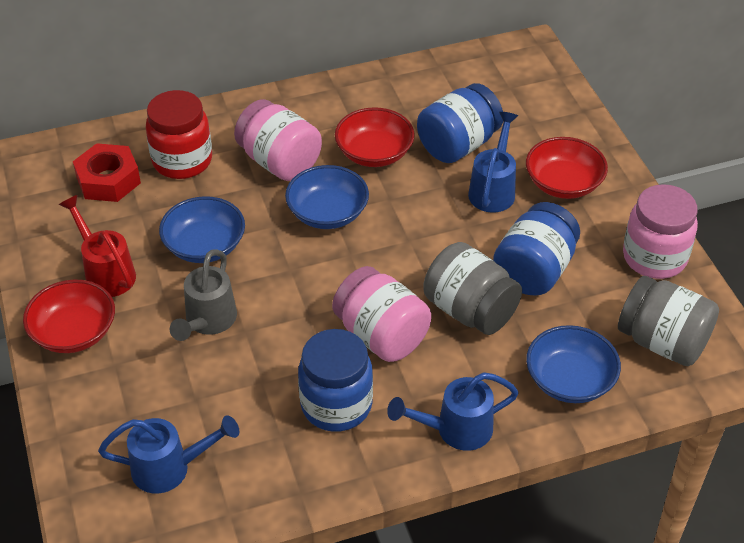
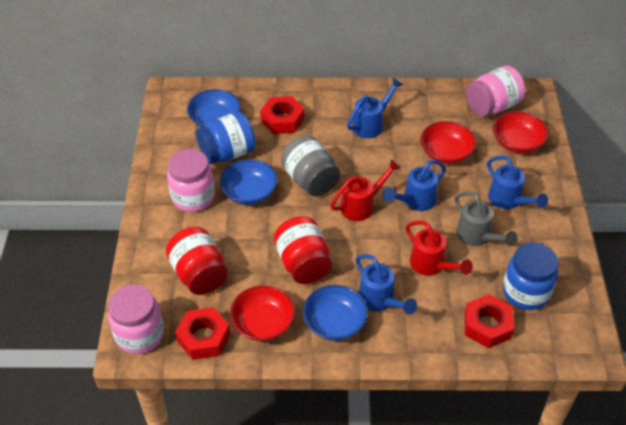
blue jar: 3 -> 2
blue watering can: 3 -> 4
grey jar: 2 -> 1
red jar: 1 -> 2
red nut: 1 -> 3
red watering can: 1 -> 2

